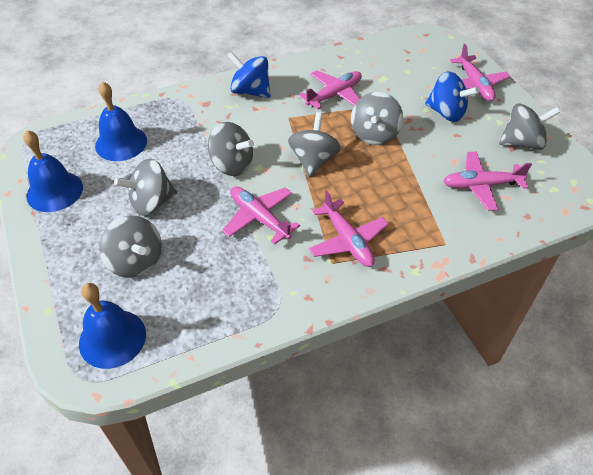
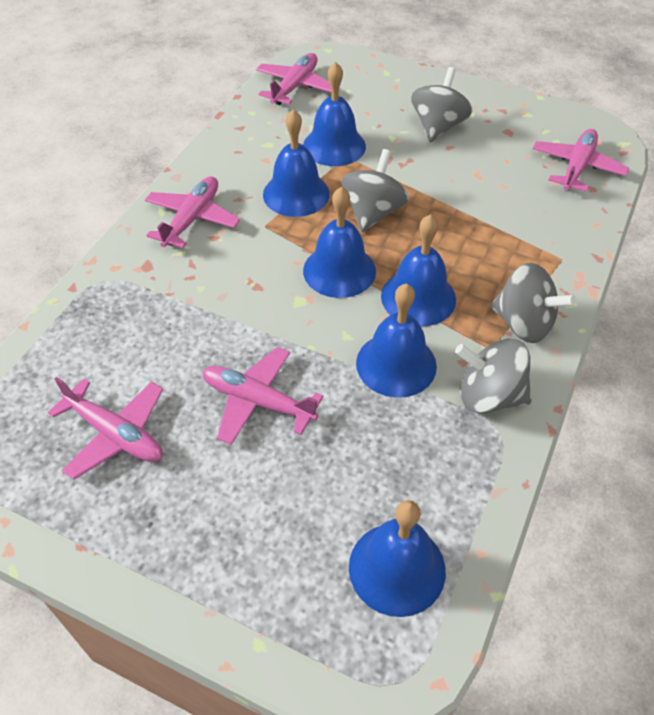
blue bell: 3 -> 6
blue spinning top: 2 -> 0
grey spinning top: 6 -> 4

